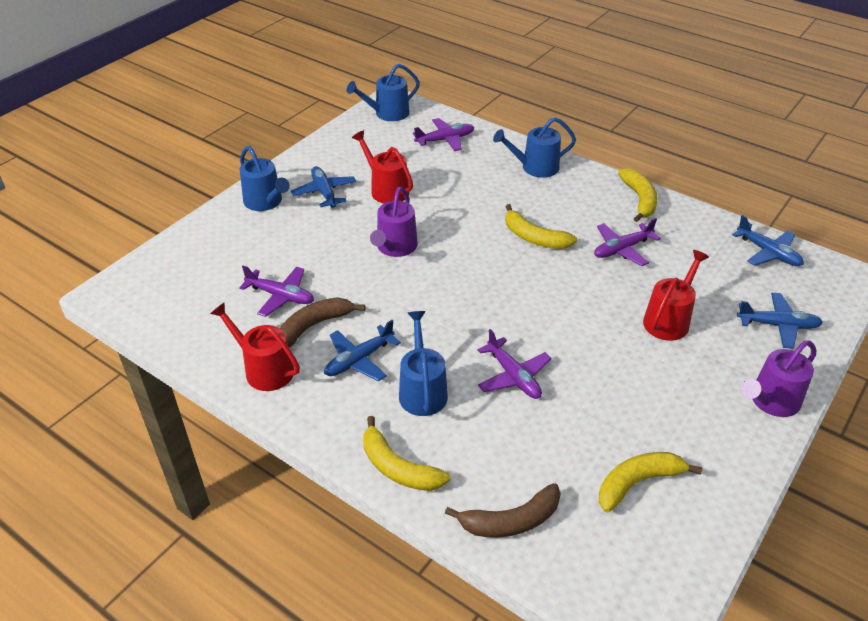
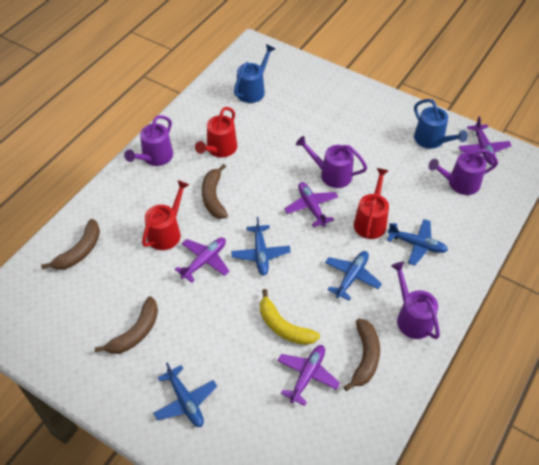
blue watering can: 4 -> 2
brown banana: 2 -> 4
purple watering can: 2 -> 4
yellow banana: 4 -> 1

